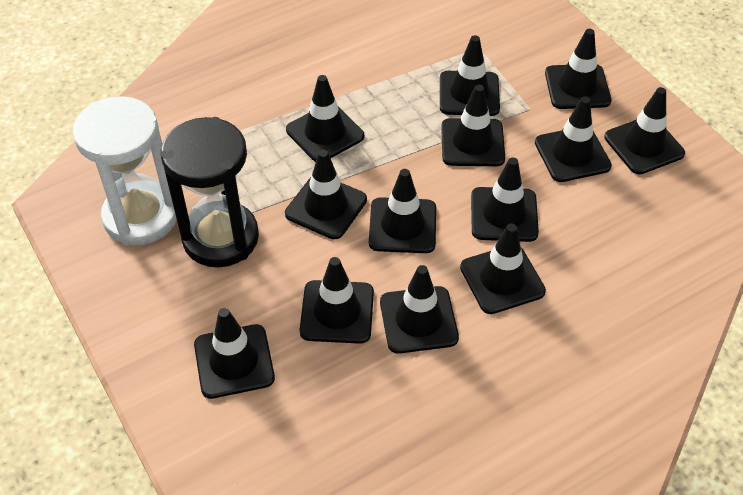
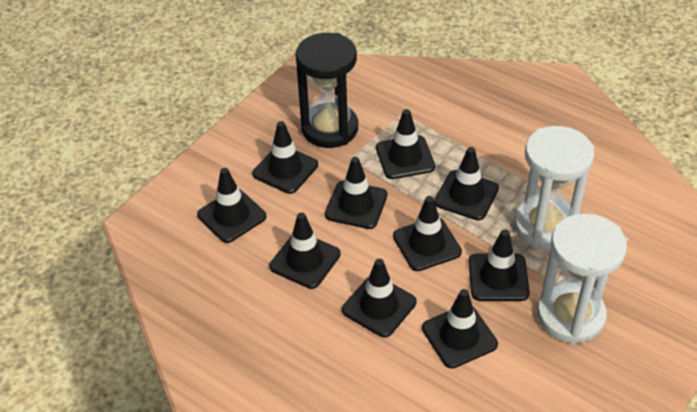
black traffic cone: 13 -> 10
white hourglass: 1 -> 2

